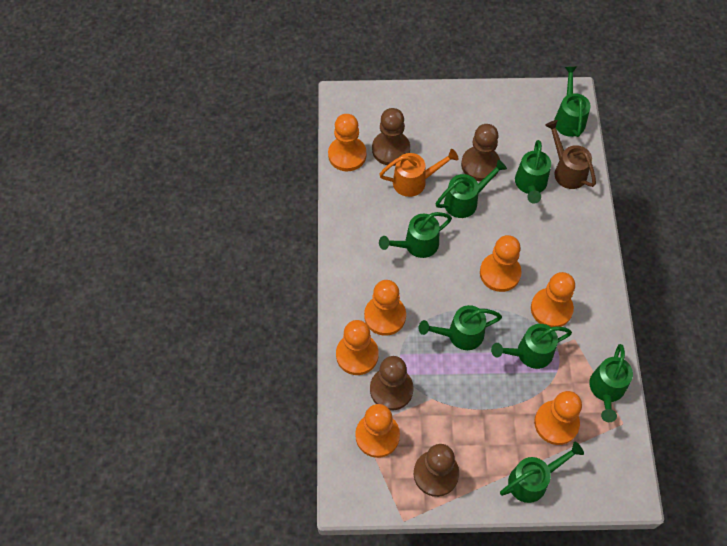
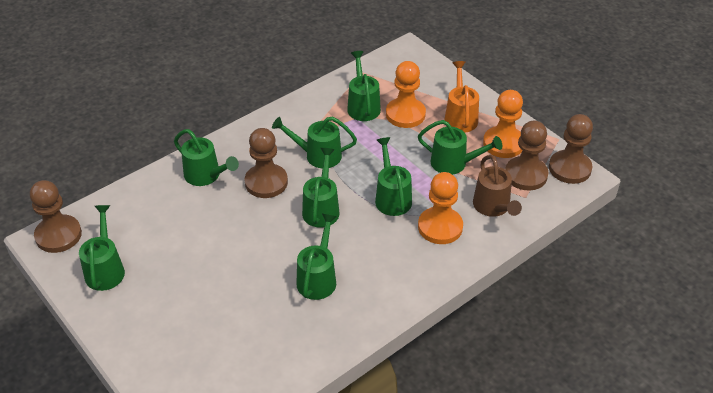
orange pawn: 7 -> 3

